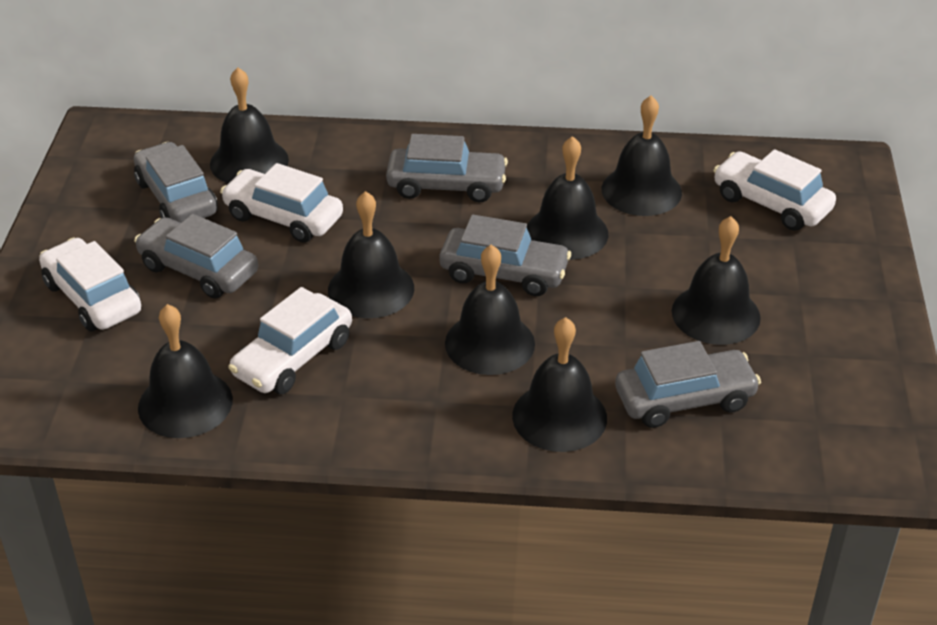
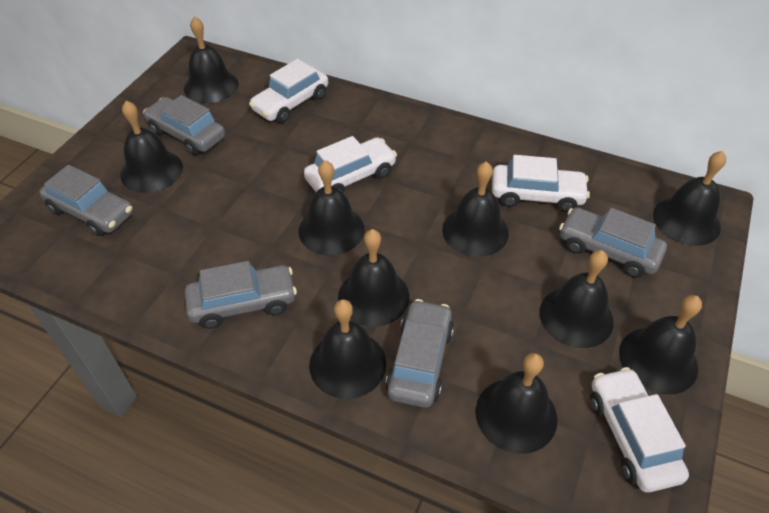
black bell: 8 -> 10

